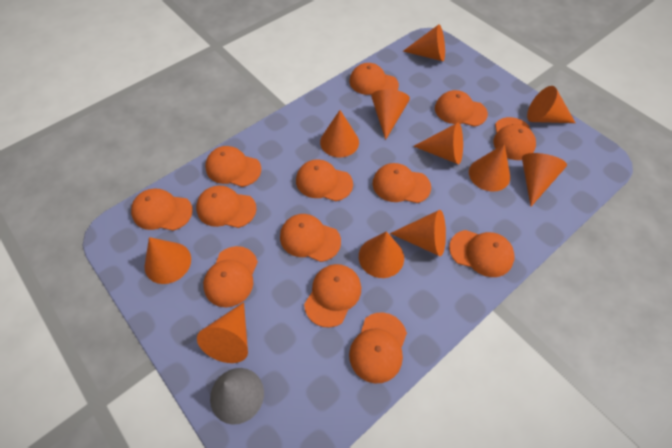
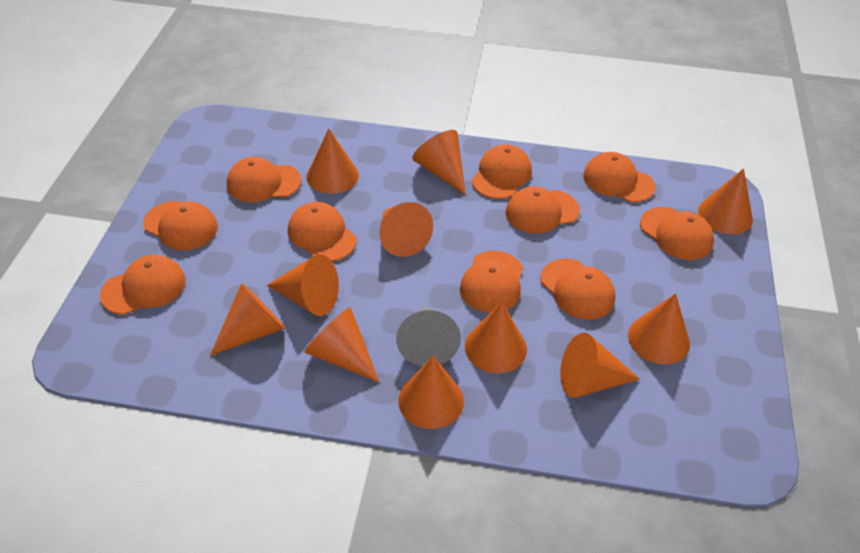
orange cap: 13 -> 10

